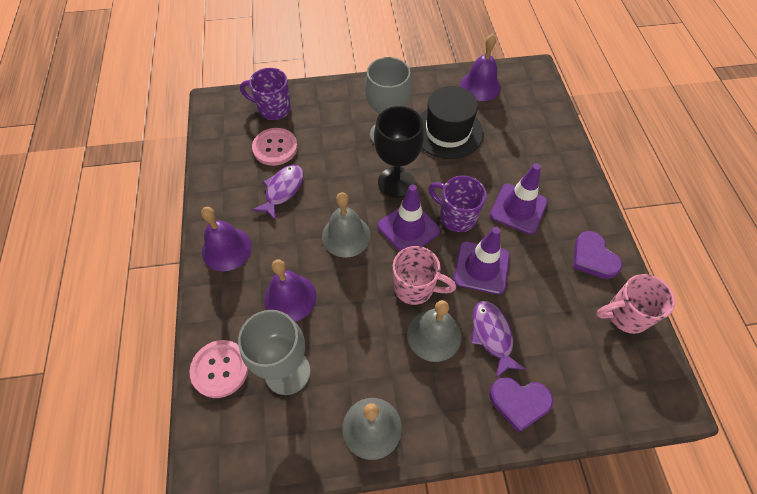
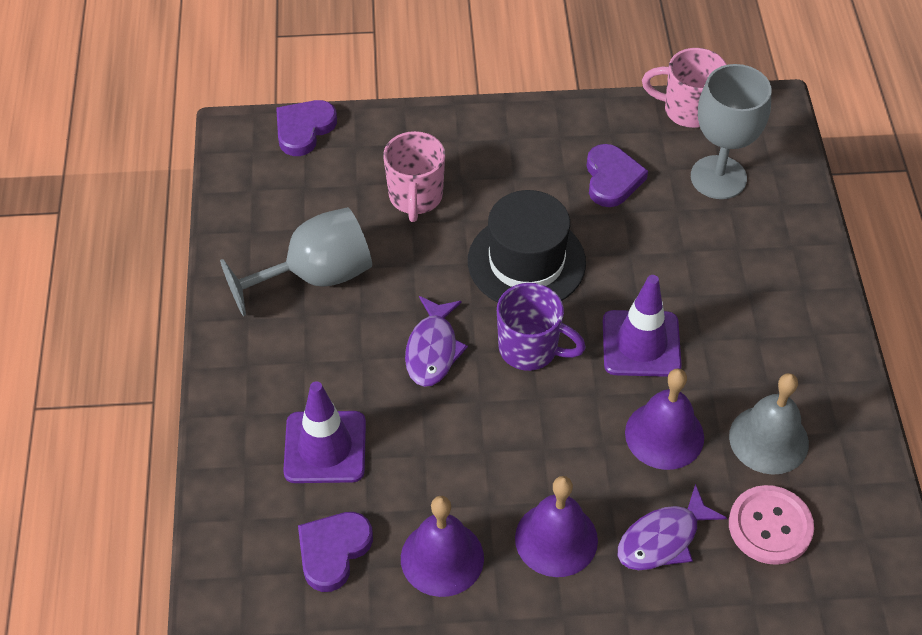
black goblet: 1 -> 0
grey bell: 3 -> 1
pink button: 2 -> 1
purple heart: 2 -> 3
purple mug: 2 -> 1
purple traffic cone: 3 -> 2

